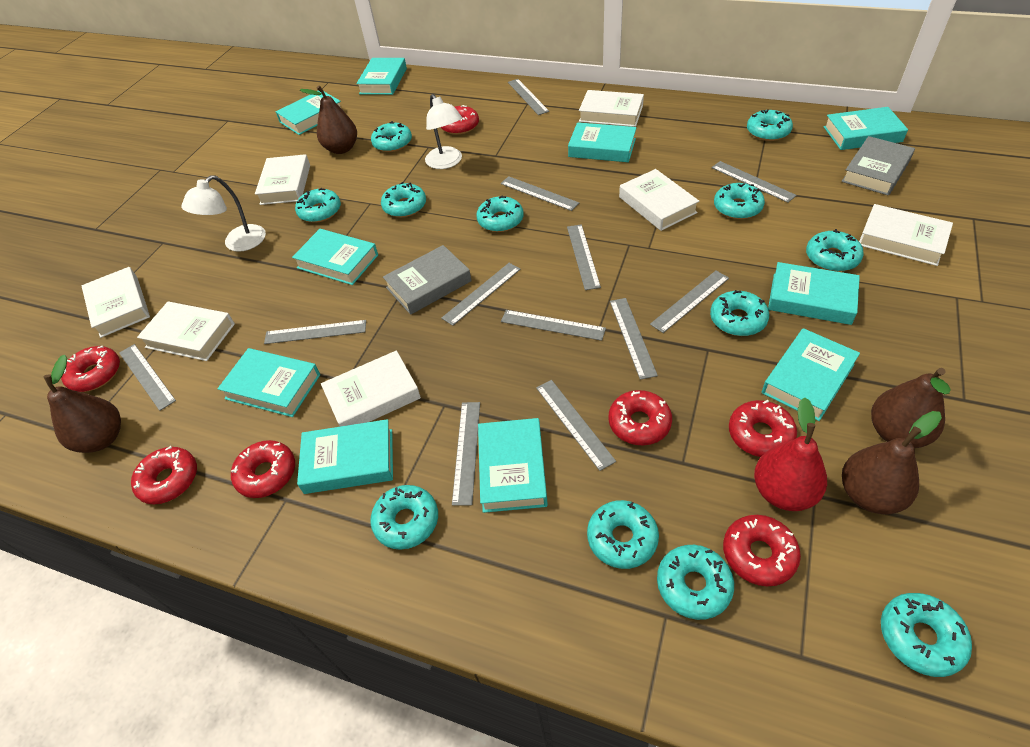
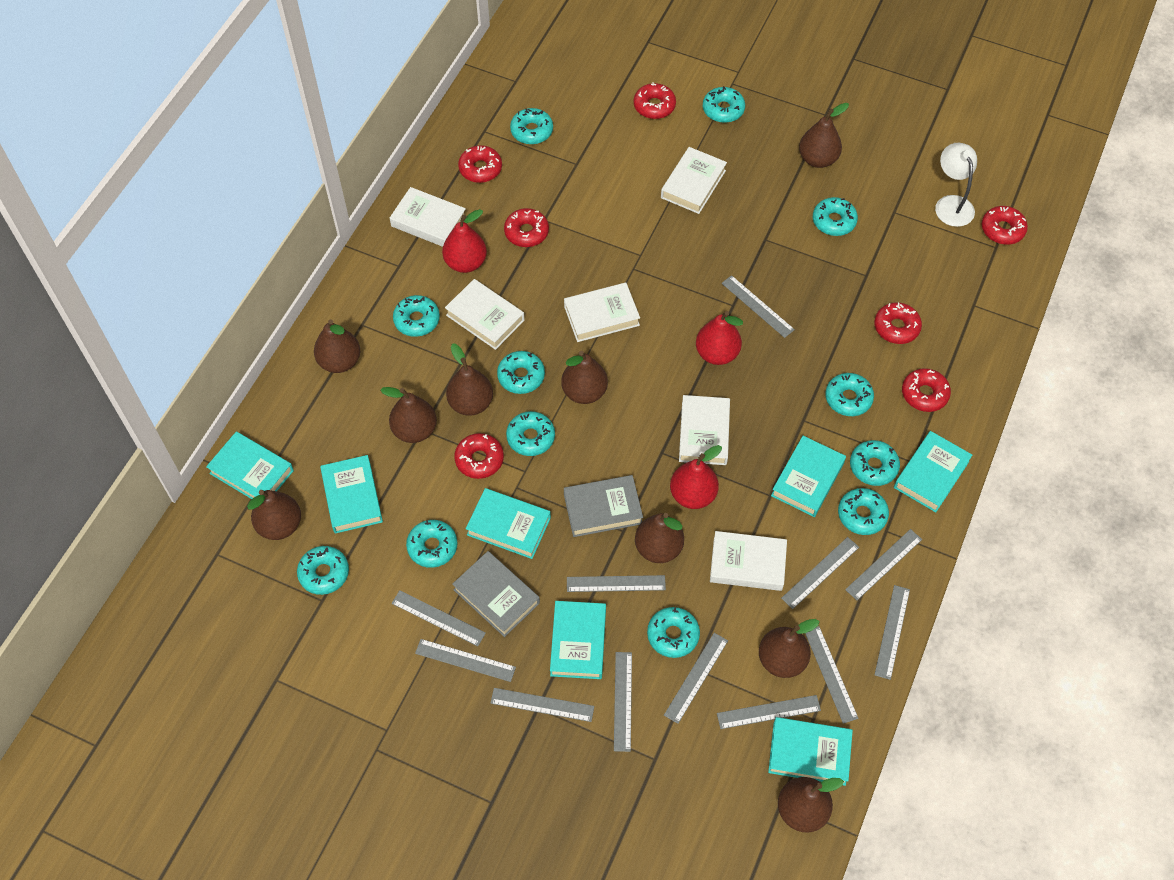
brown pear: 4 -> 9
red pear: 1 -> 3
turquoise book: 10 -> 7
white book: 7 -> 6
white lamp: 2 -> 1

